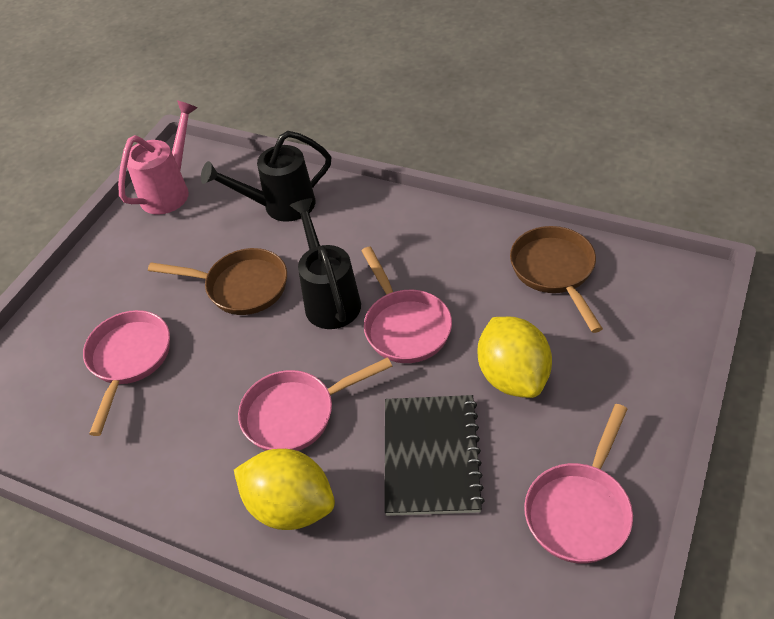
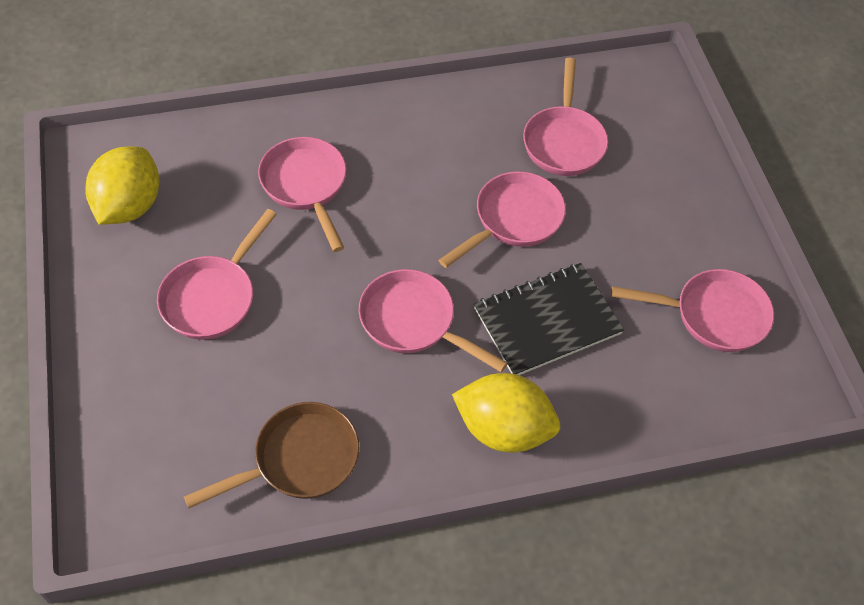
black watering can: 2 -> 0
brown pan: 2 -> 1
pink pan: 4 -> 6
pink watering can: 1 -> 0

